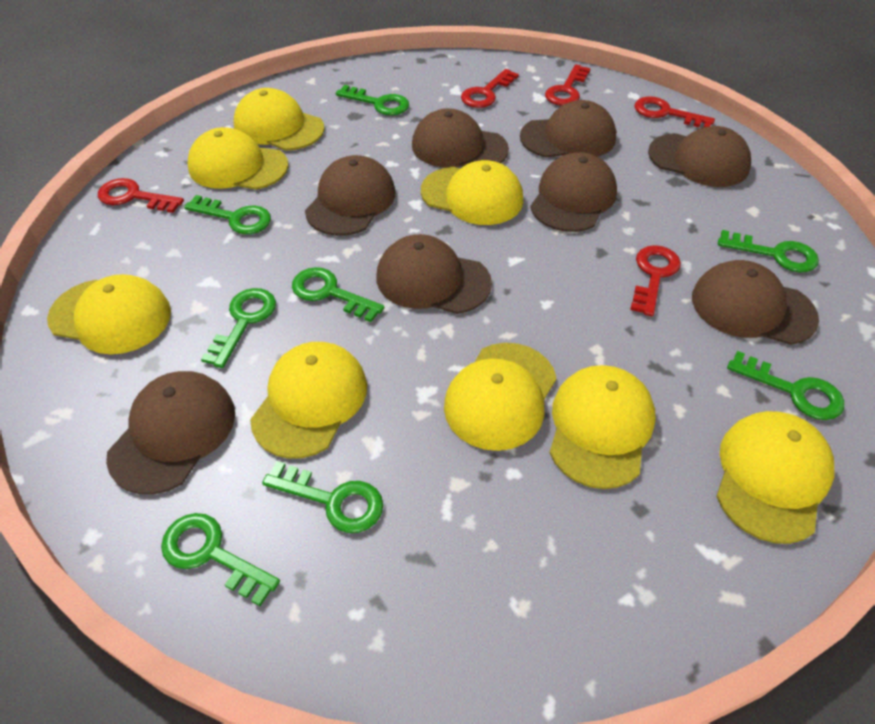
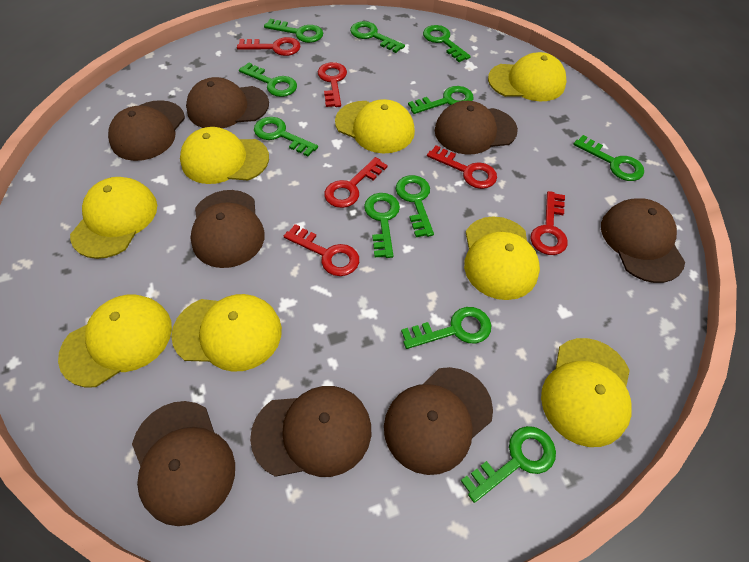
green key: 8 -> 11
red key: 5 -> 6

